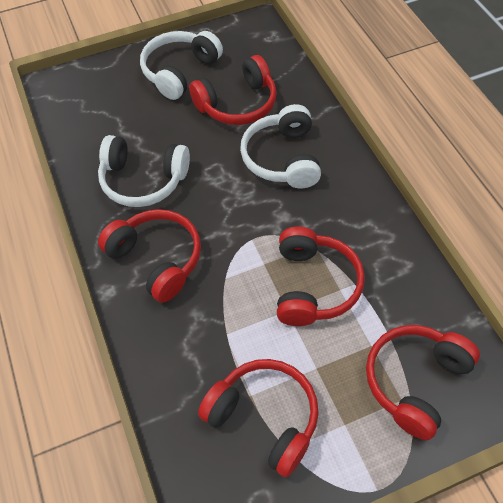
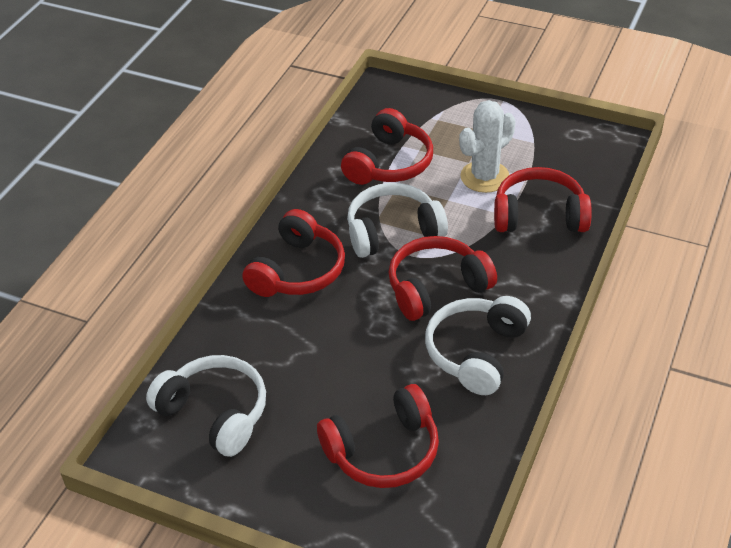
white cactus: 0 -> 1

